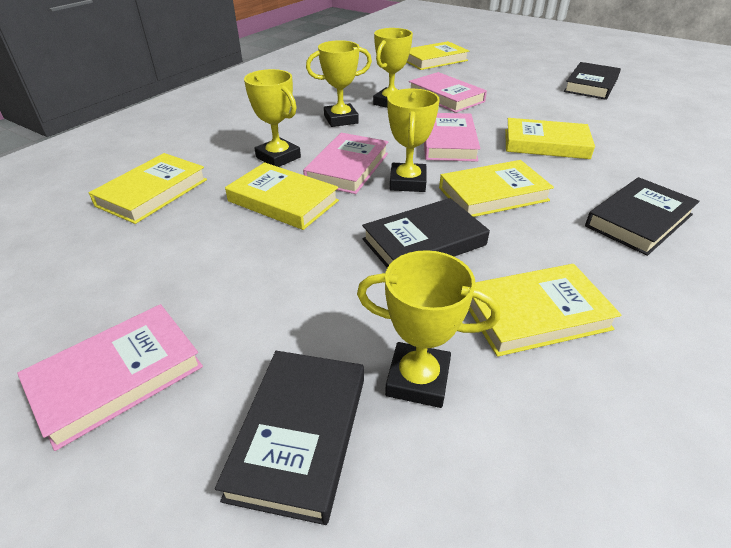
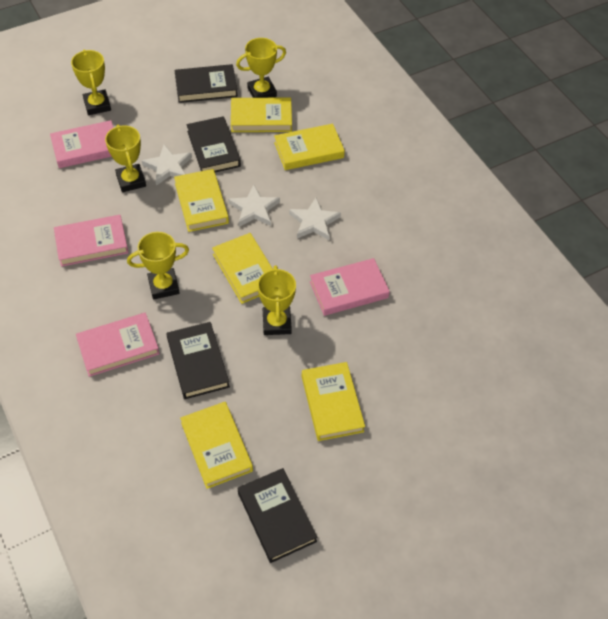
white star: 0 -> 3

